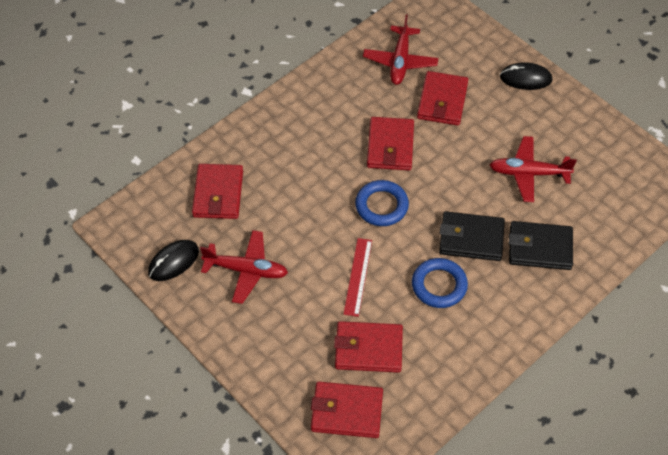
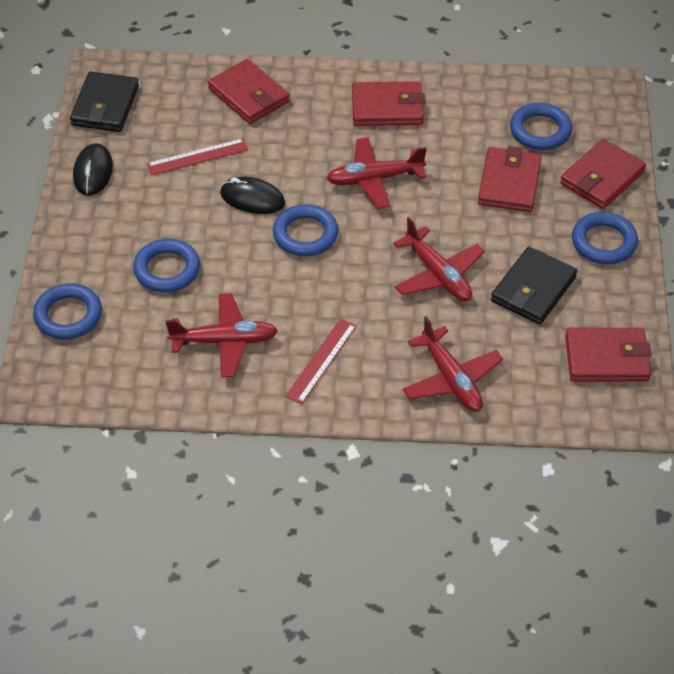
blue ring: 2 -> 5
red plane: 3 -> 4
red ruler: 1 -> 2

